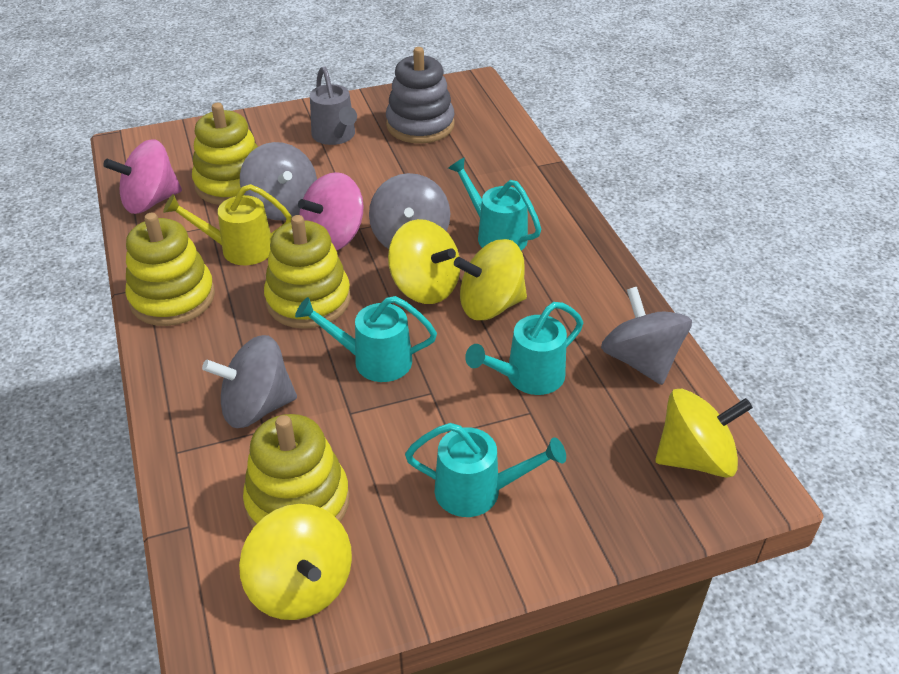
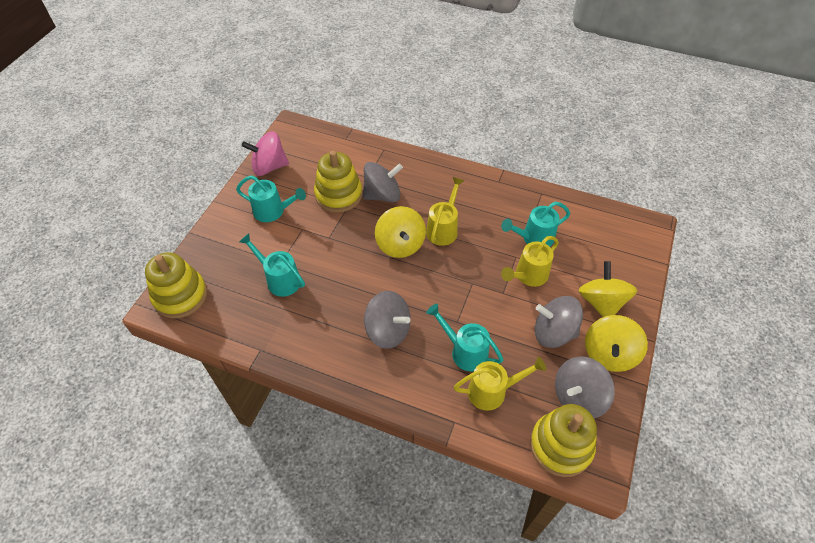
grey stacking toy: 1 -> 0
grey watering can: 1 -> 0
pink spinning top: 2 -> 1
yellow spinning top: 4 -> 3
yellow stacking toy: 4 -> 3
yellow watering can: 1 -> 3

